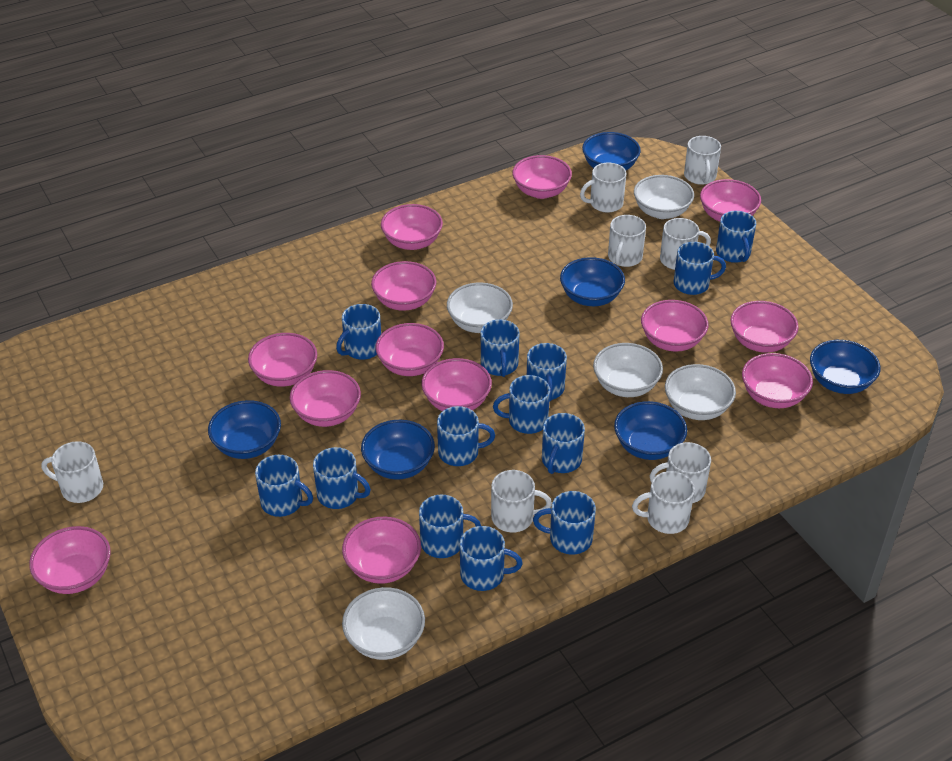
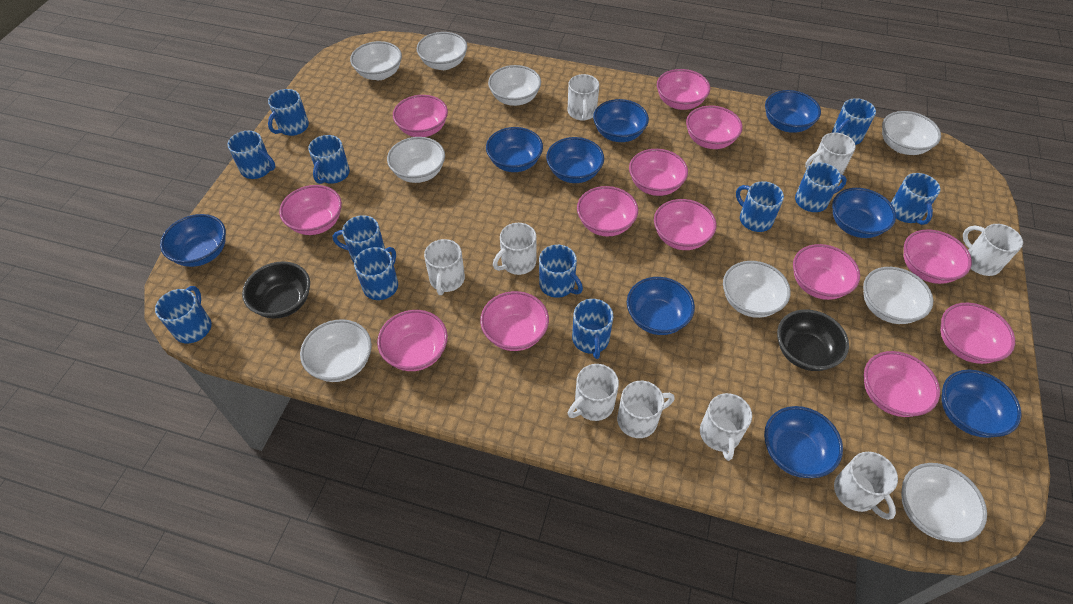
black bowl: 0 -> 2
blue bowl: 6 -> 9
blue mug: 13 -> 12
white bowl: 5 -> 9
white mug: 8 -> 9

